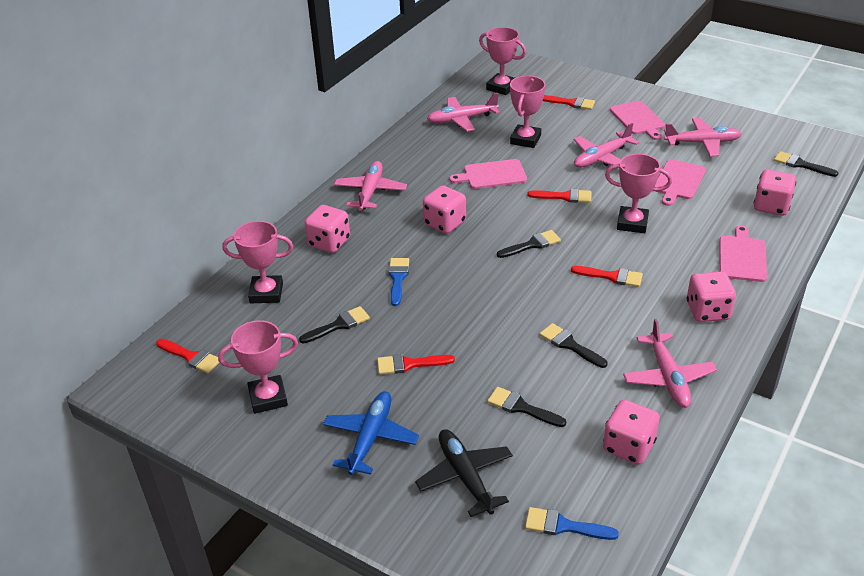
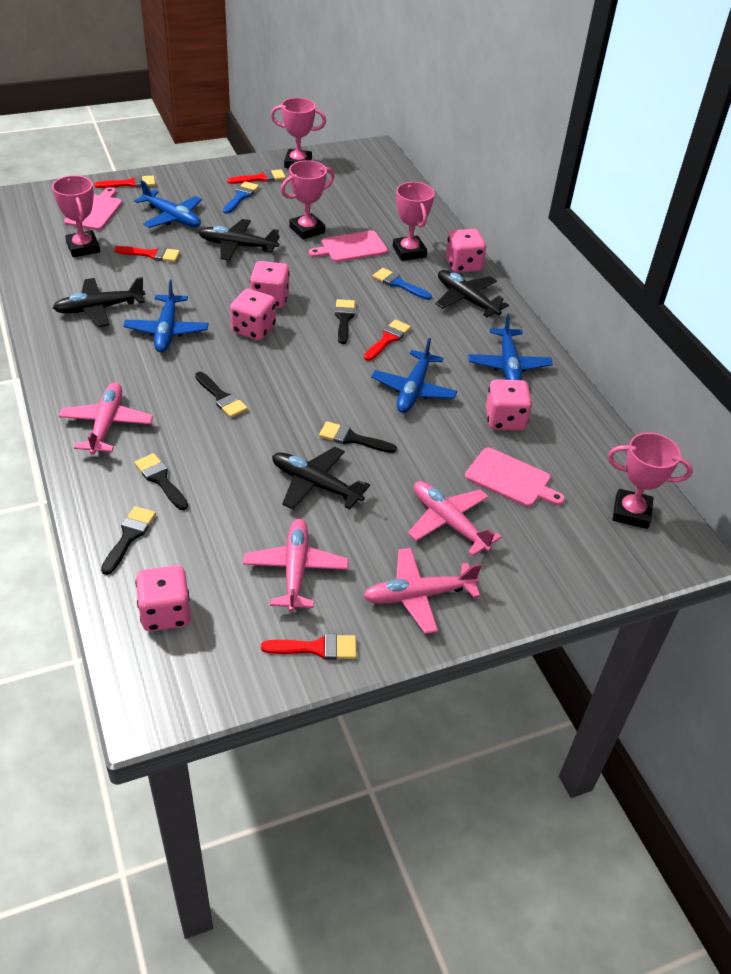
black plane: 1 -> 4
blue plane: 1 -> 4
pink cutting board: 4 -> 3
pink plane: 5 -> 4

